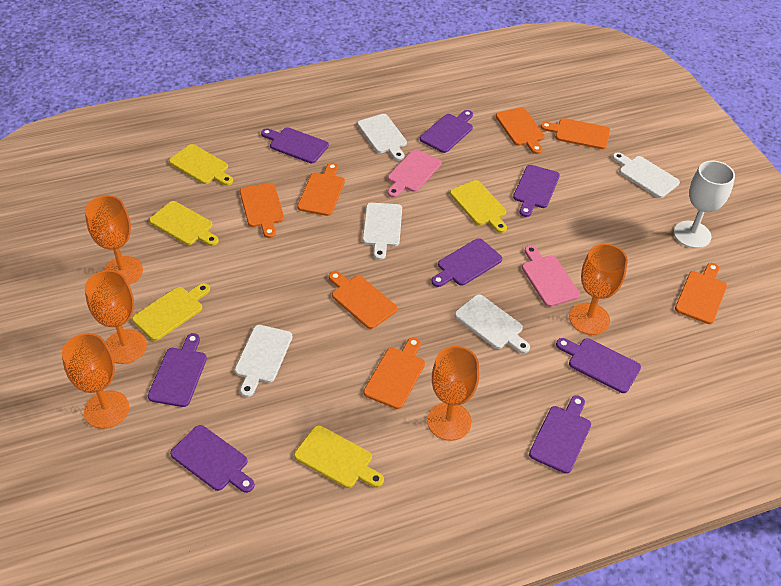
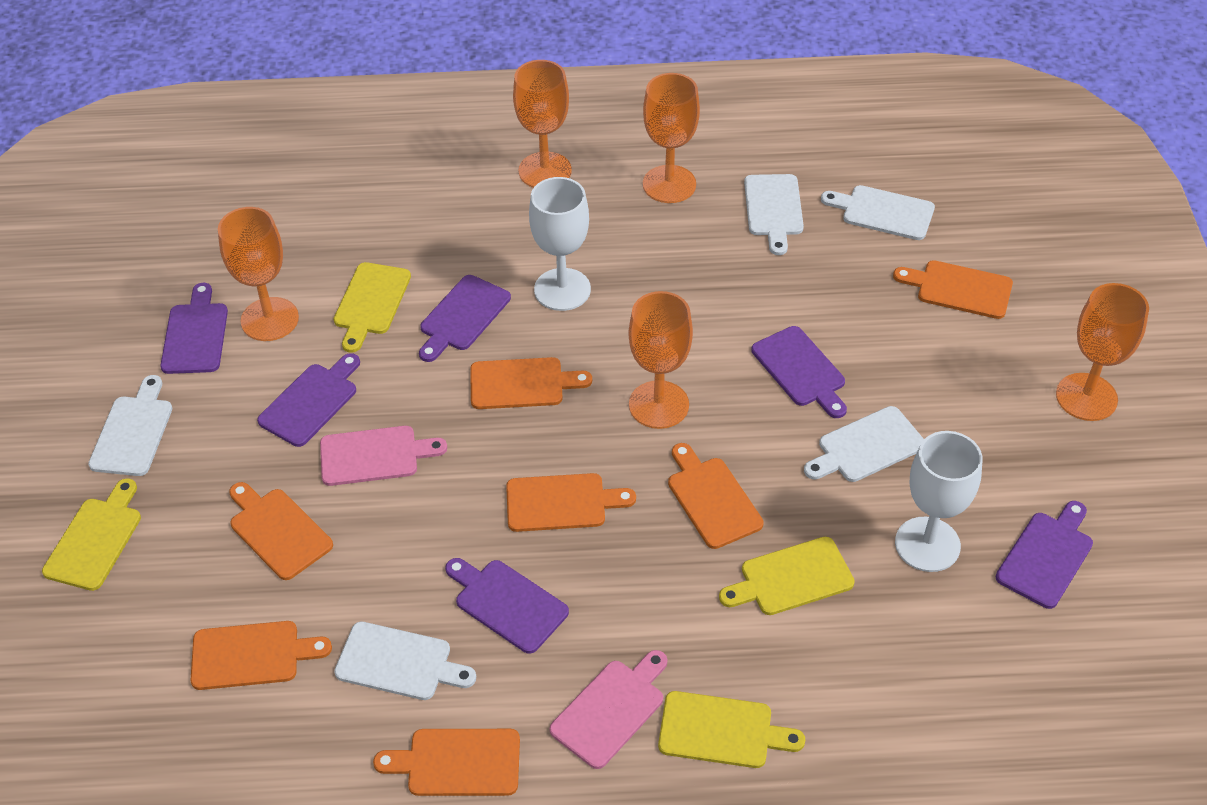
purple cutting board: 8 -> 6
white goblet: 1 -> 2
yellow cutting board: 5 -> 4

